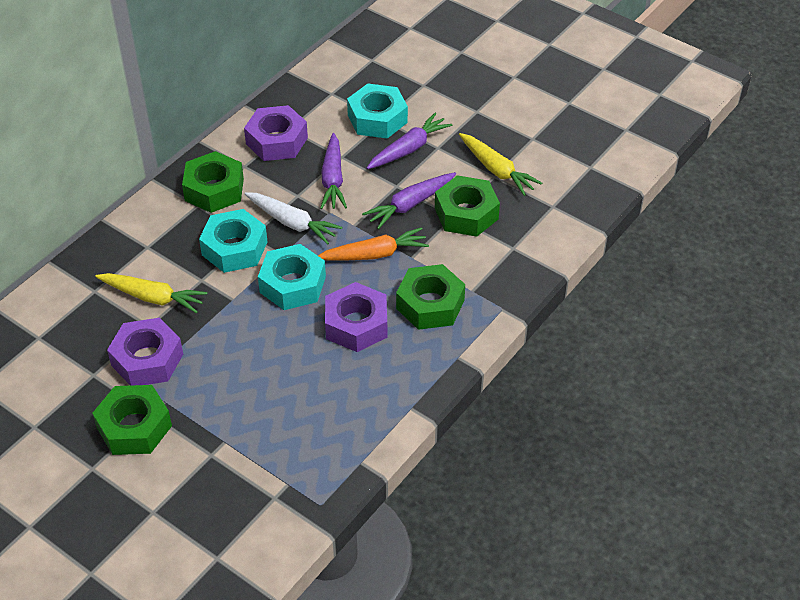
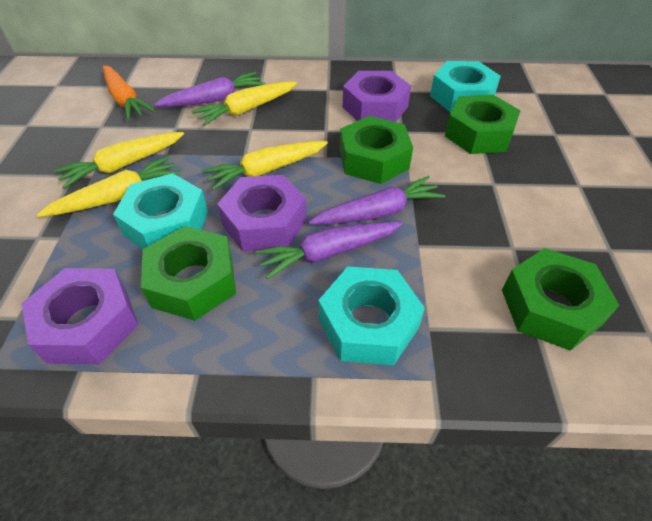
white carrot: 1 -> 0
yellow carrot: 2 -> 4

